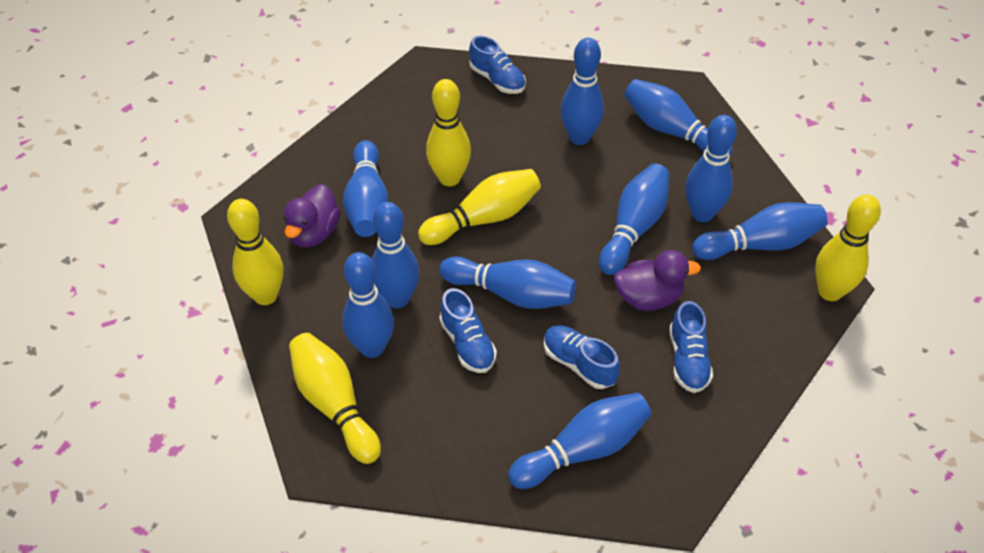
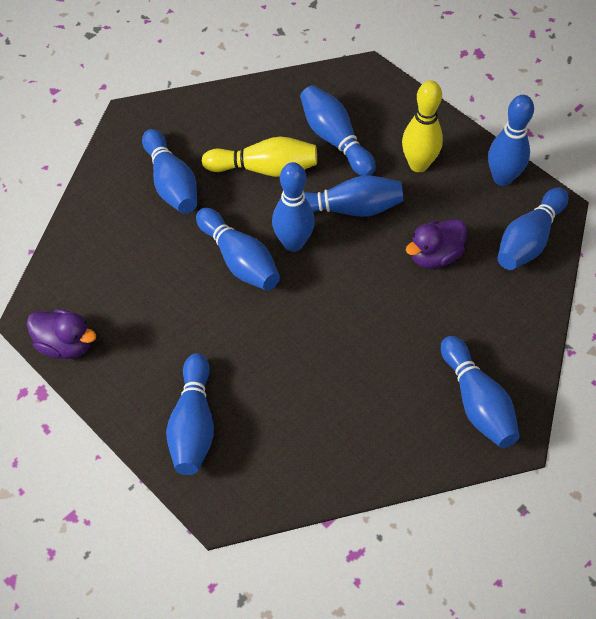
blue bowling pin: 10 -> 9
blue shoe: 4 -> 0
yellow bowling pin: 5 -> 2

